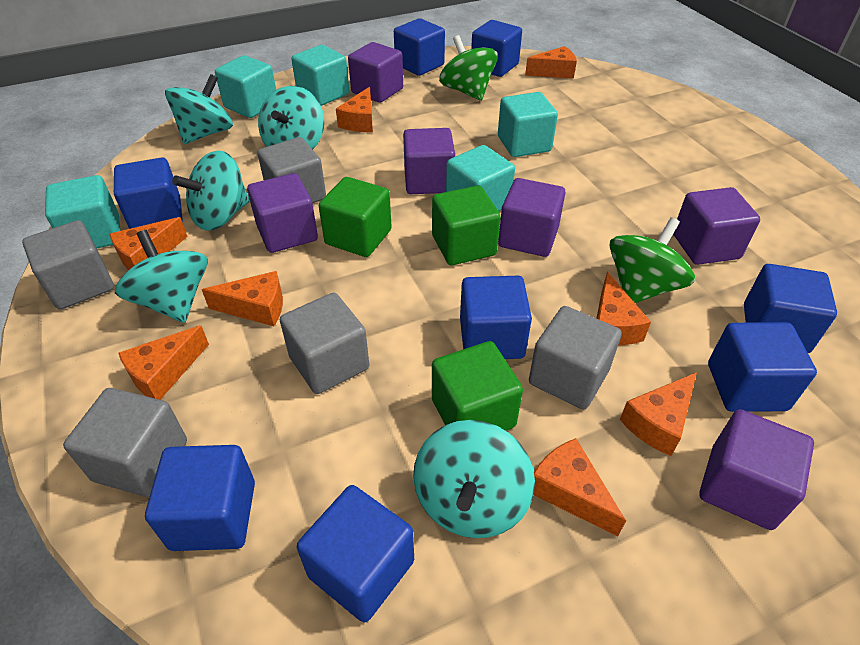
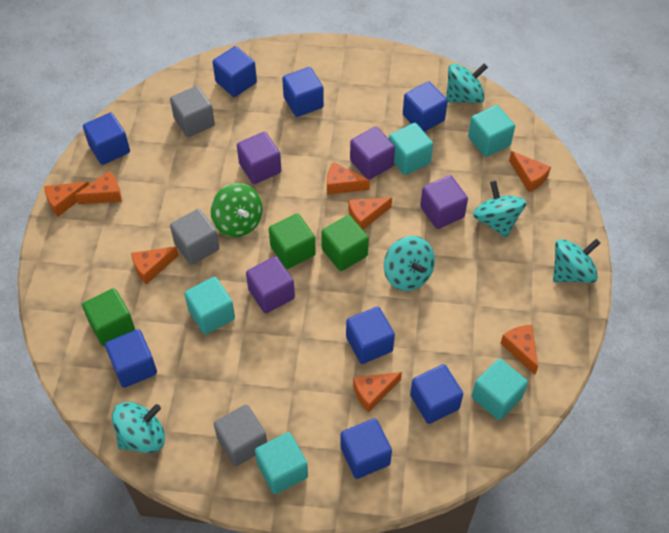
green spinning top: 2 -> 1
grey cube: 5 -> 3
purple cube: 6 -> 4

